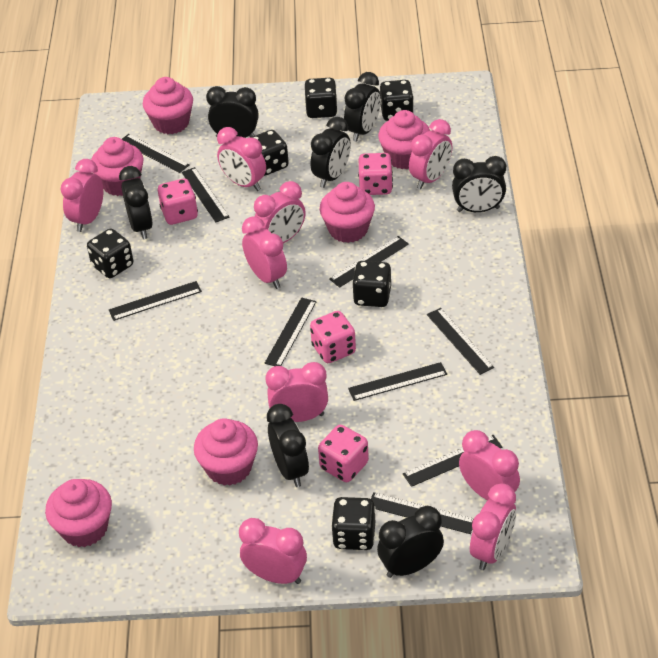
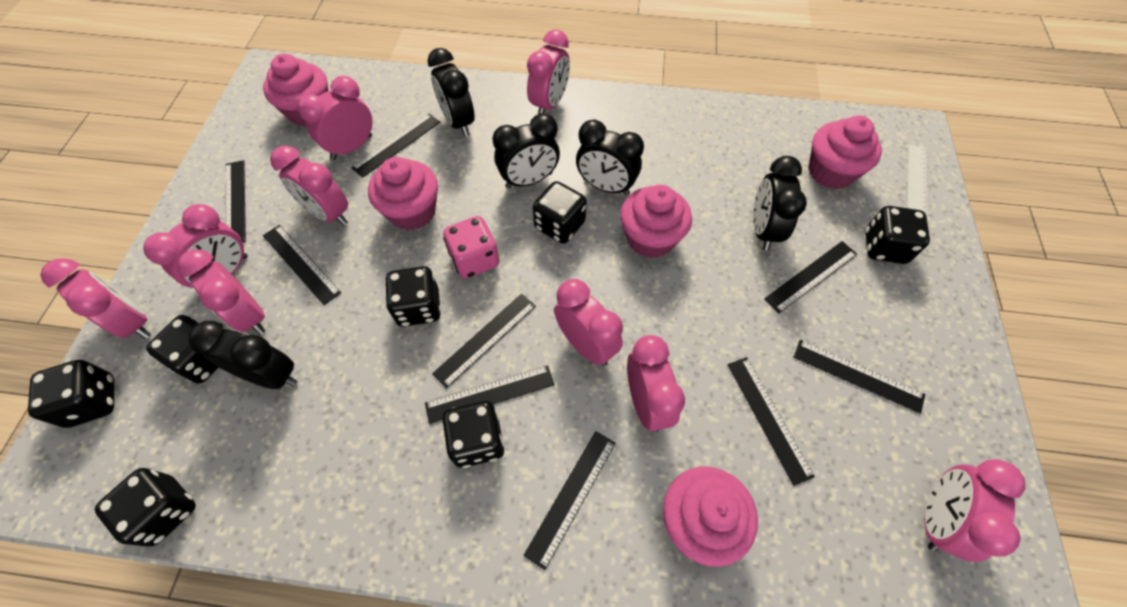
black clock: 7 -> 5
black dice: 6 -> 7
pink cupcake: 6 -> 5
pink dice: 4 -> 1
white ruler: 0 -> 1

